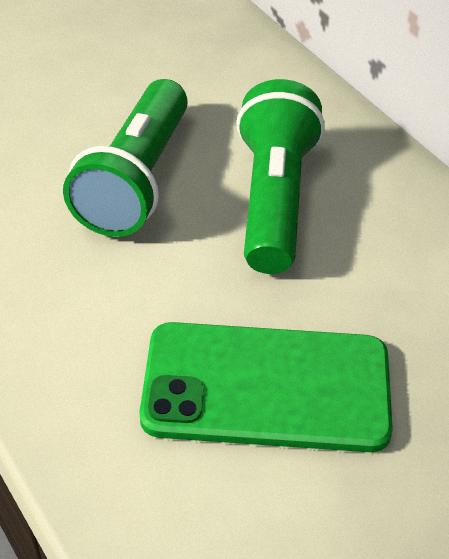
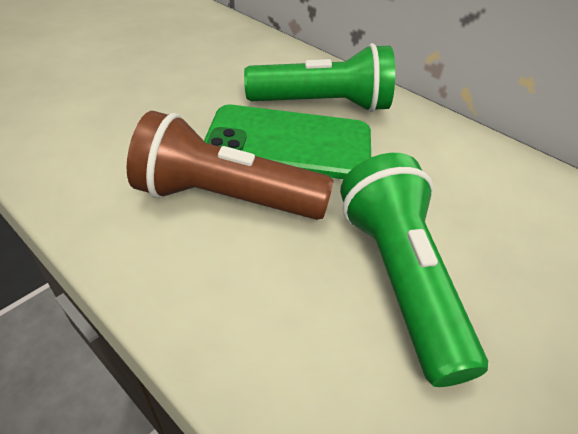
brown flashlight: 0 -> 1

